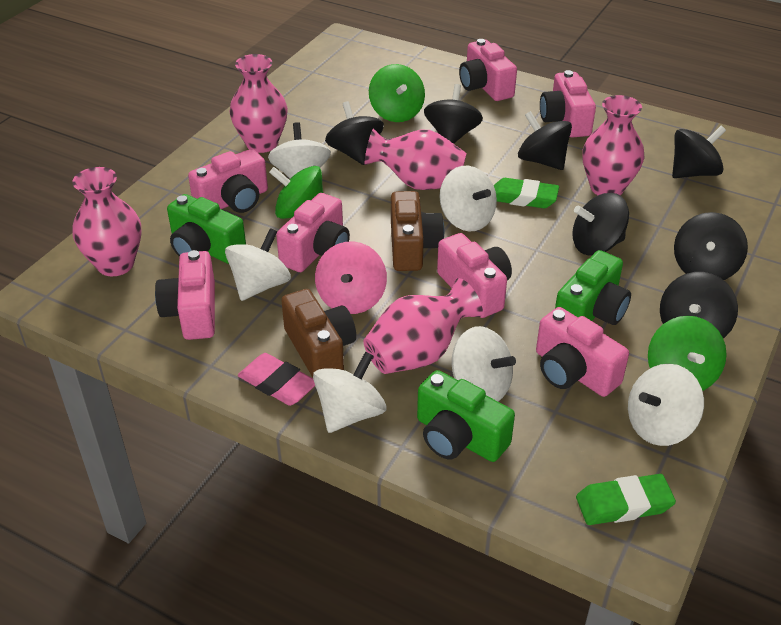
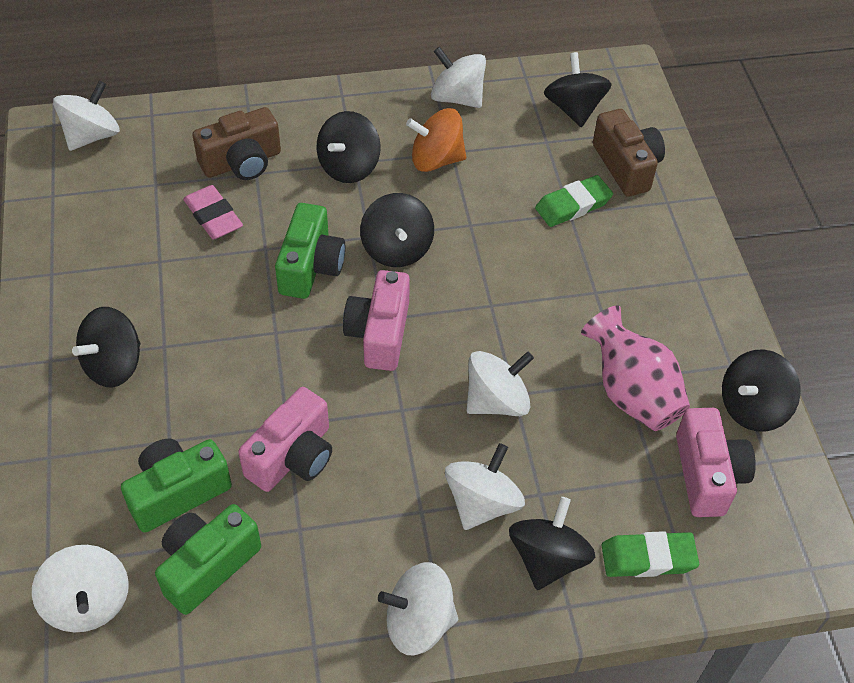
black spinning top: 7 -> 6
green spinning top: 3 -> 0
orange spinning top: 0 -> 1
pink camera: 7 -> 3
pink spinning top: 1 -> 0
pink vase: 5 -> 1

